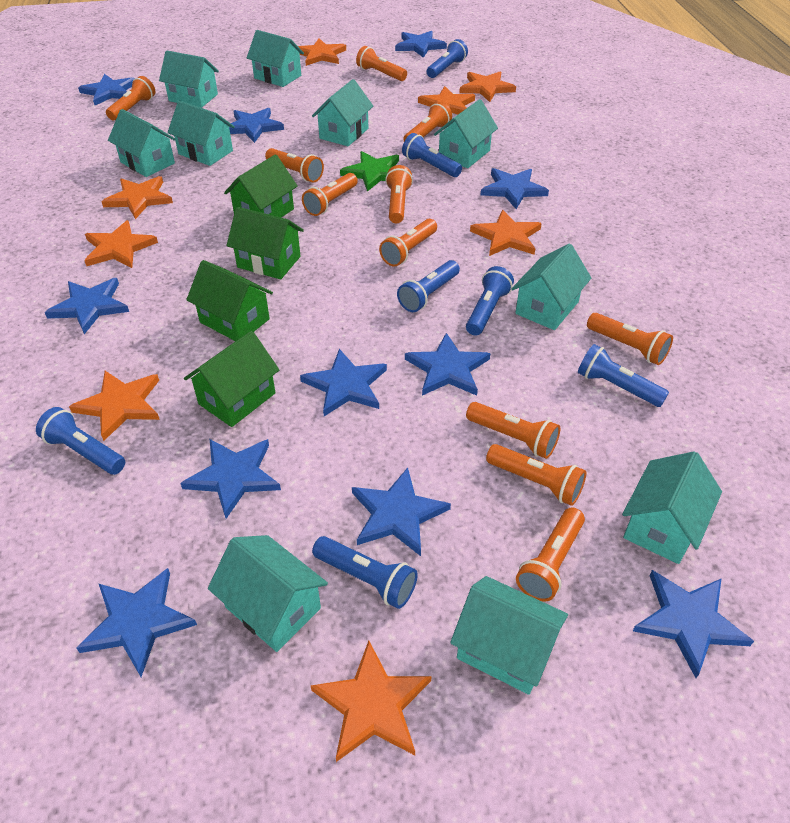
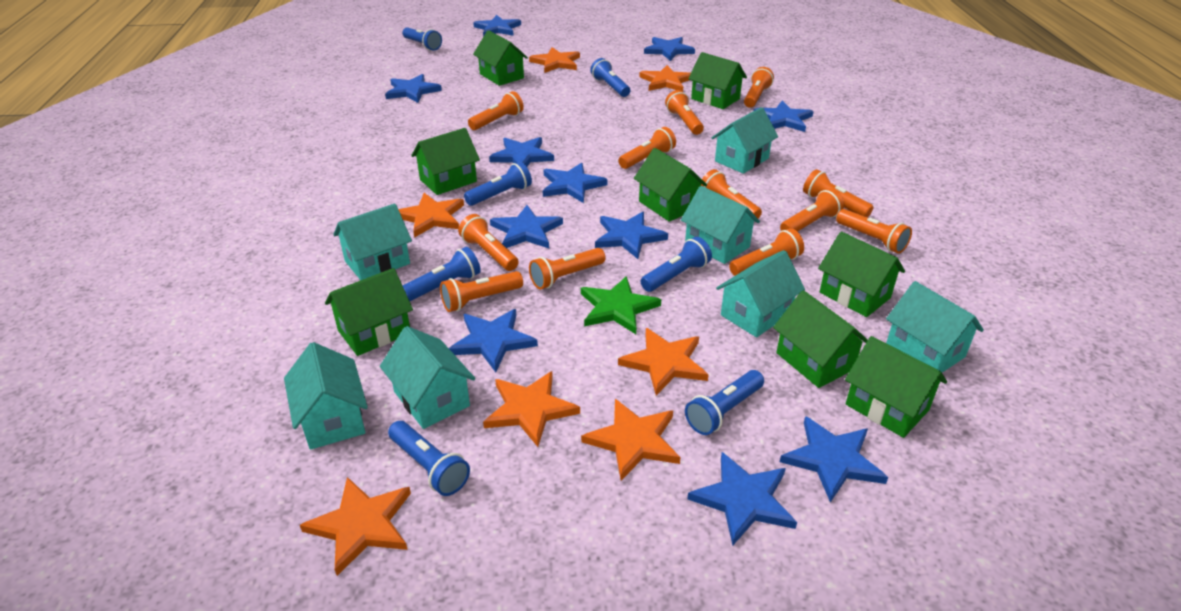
green house: 4 -> 8
orange flashlight: 11 -> 12
orange star: 8 -> 7
turquoise house: 10 -> 7

